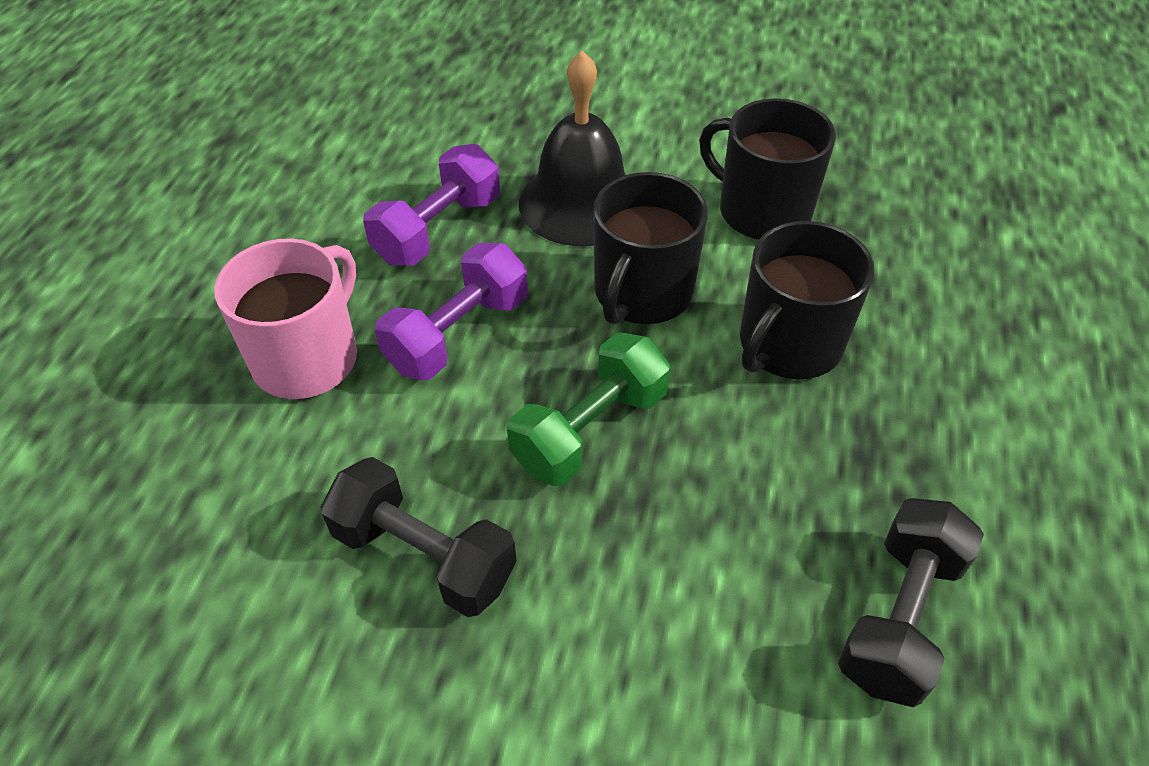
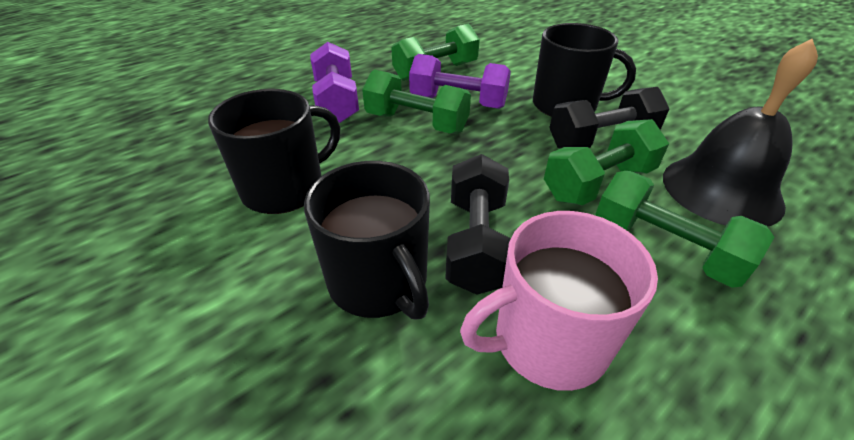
green dumbbell: 1 -> 4

